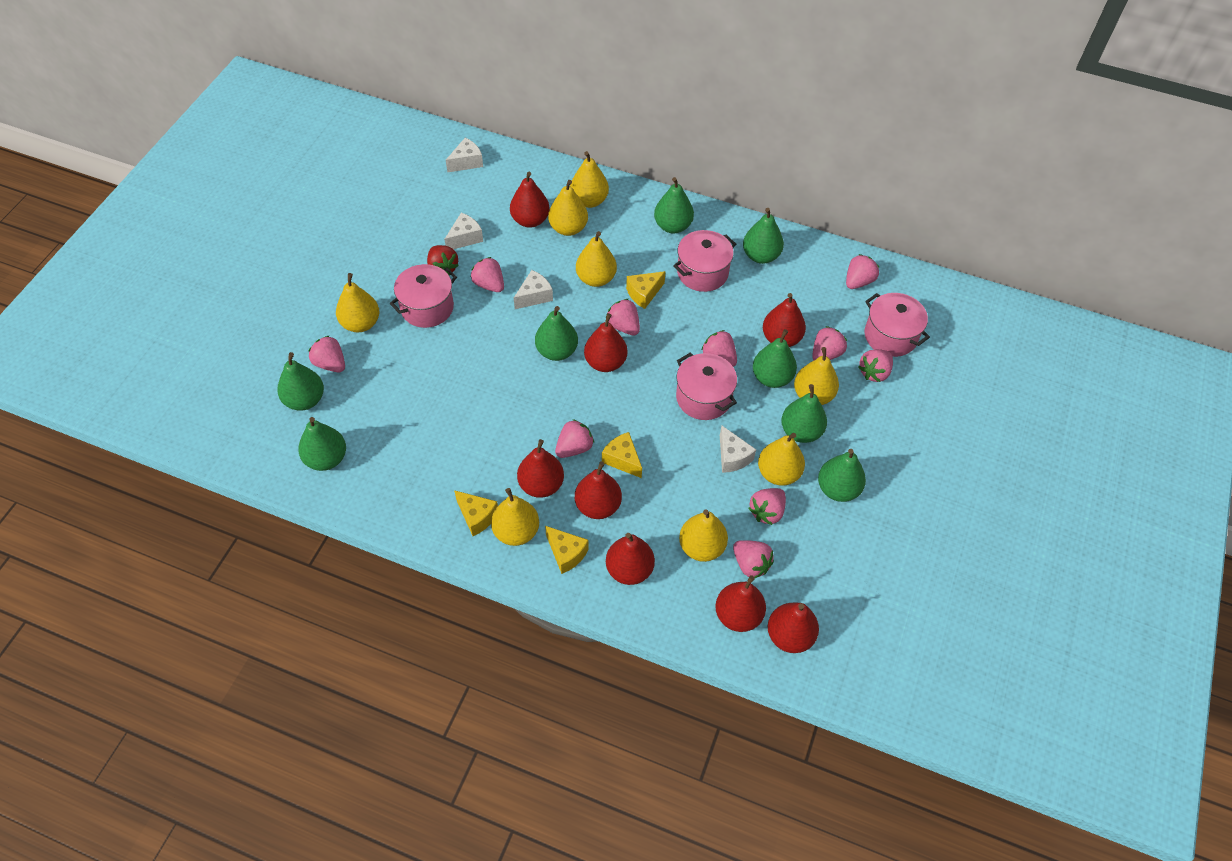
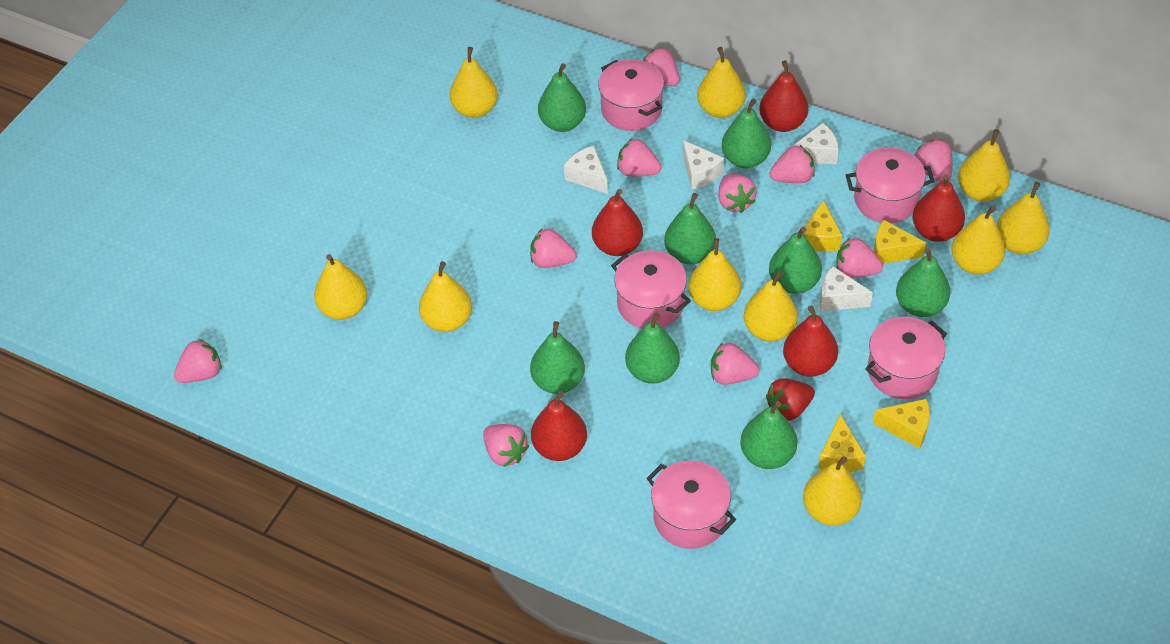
pink pot: 4 -> 5
red pear: 8 -> 5
yellow pear: 8 -> 10

